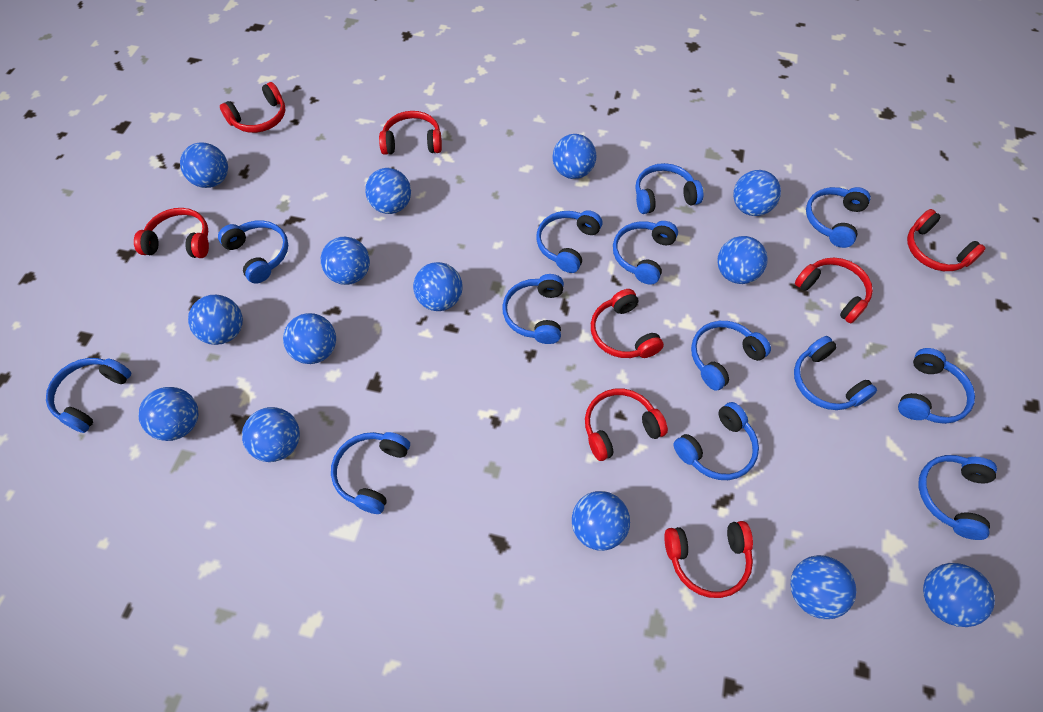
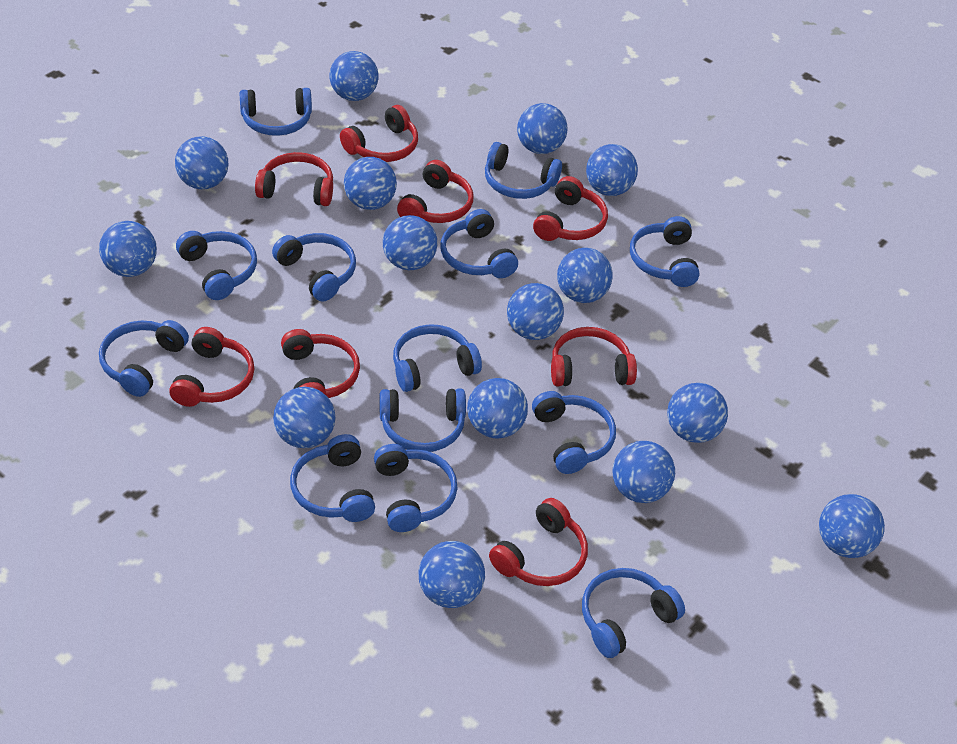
blue ball: 14 -> 15

